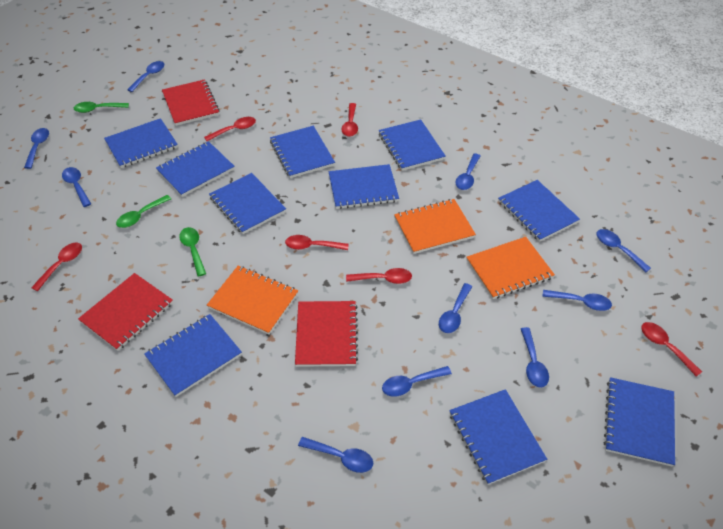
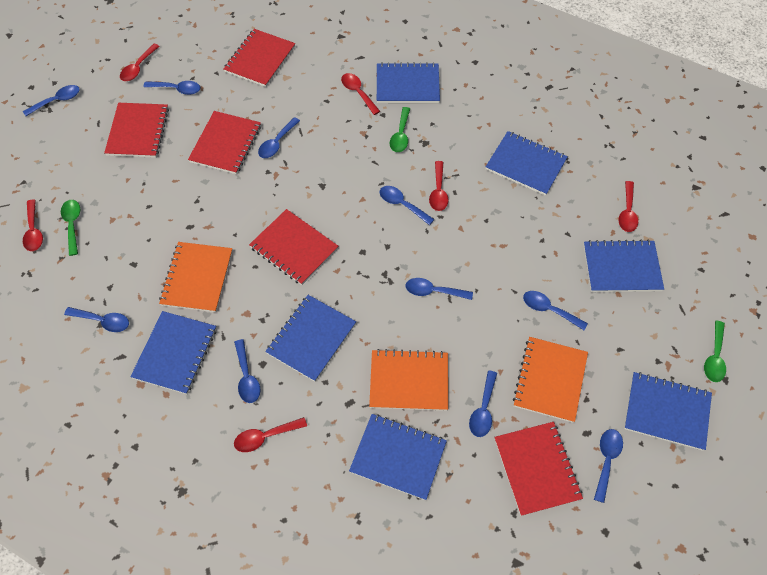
blue notebook: 10 -> 7
red notebook: 3 -> 5

